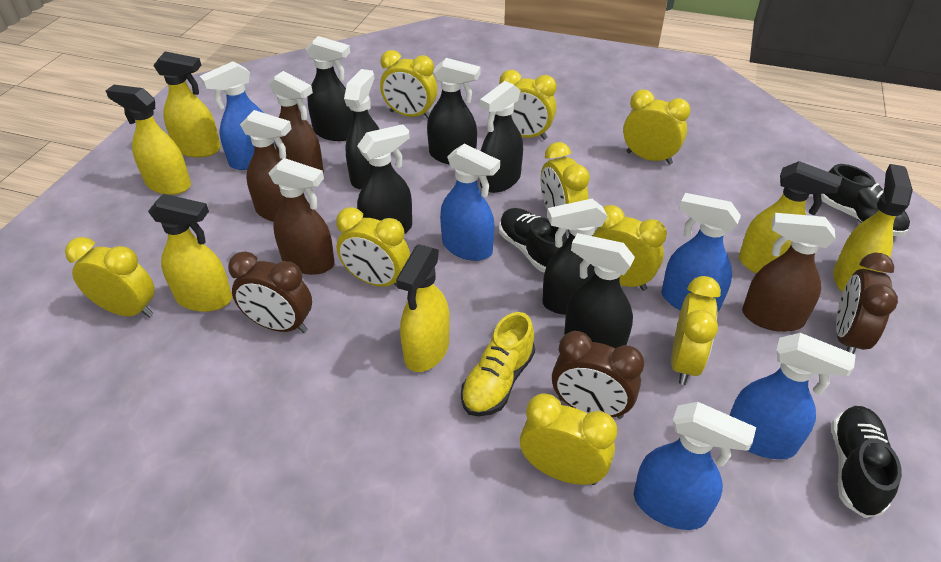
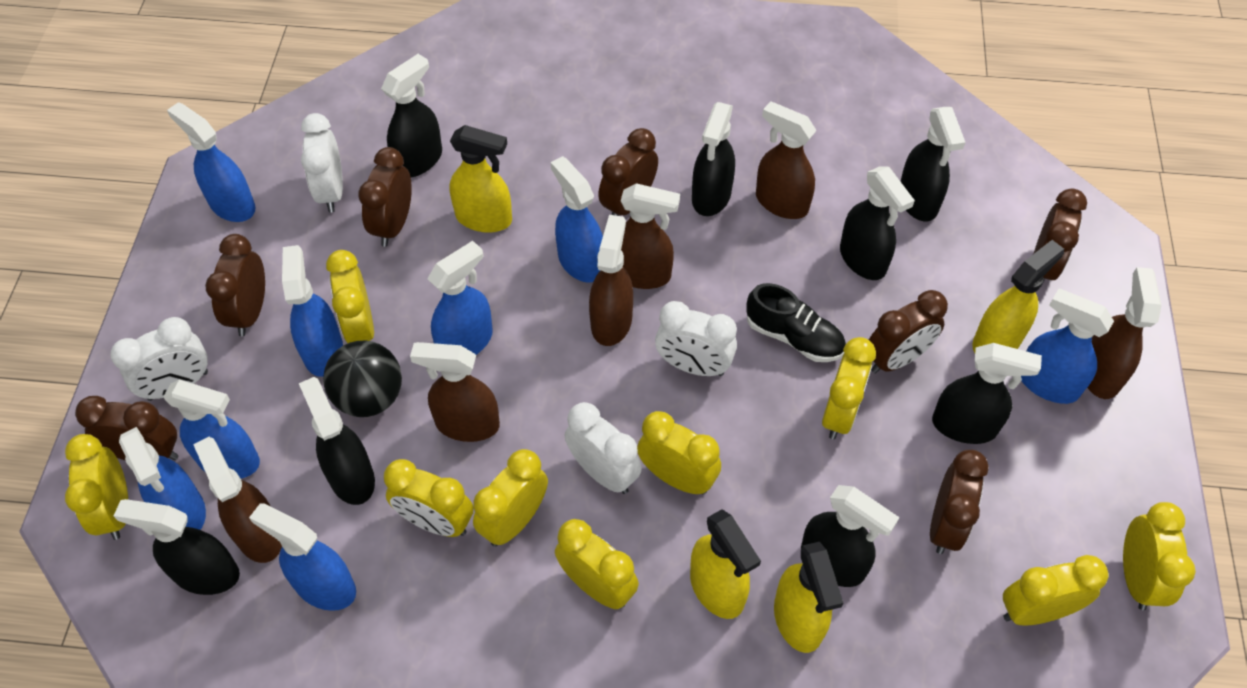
black ball: 0 -> 1
black shoe: 3 -> 1
black spray bottle: 7 -> 8
blue spray bottle: 5 -> 8
brown clock: 3 -> 7
brown spray bottle: 4 -> 6
white clock: 0 -> 4
yellow shoe: 1 -> 0
yellow spray bottle: 6 -> 4

